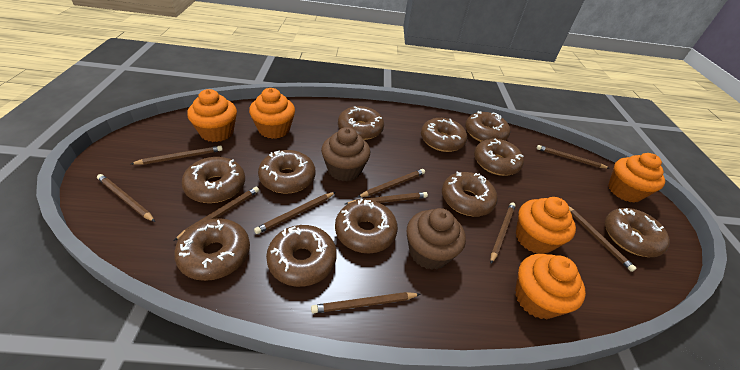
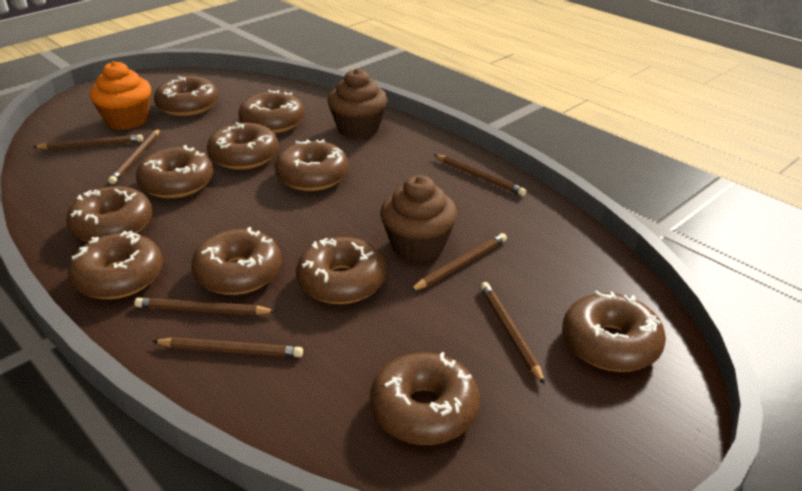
brown pencil: 10 -> 7
orange cupcake: 5 -> 1

